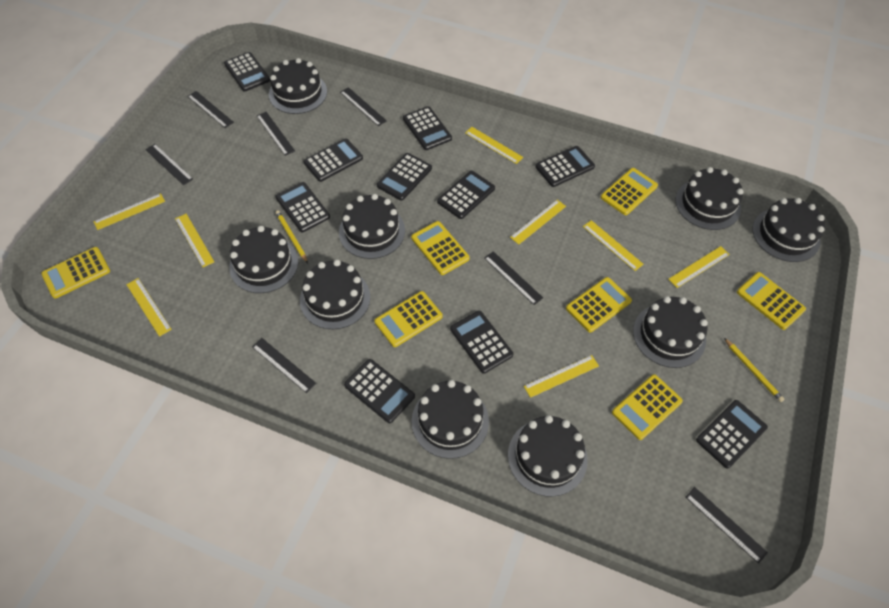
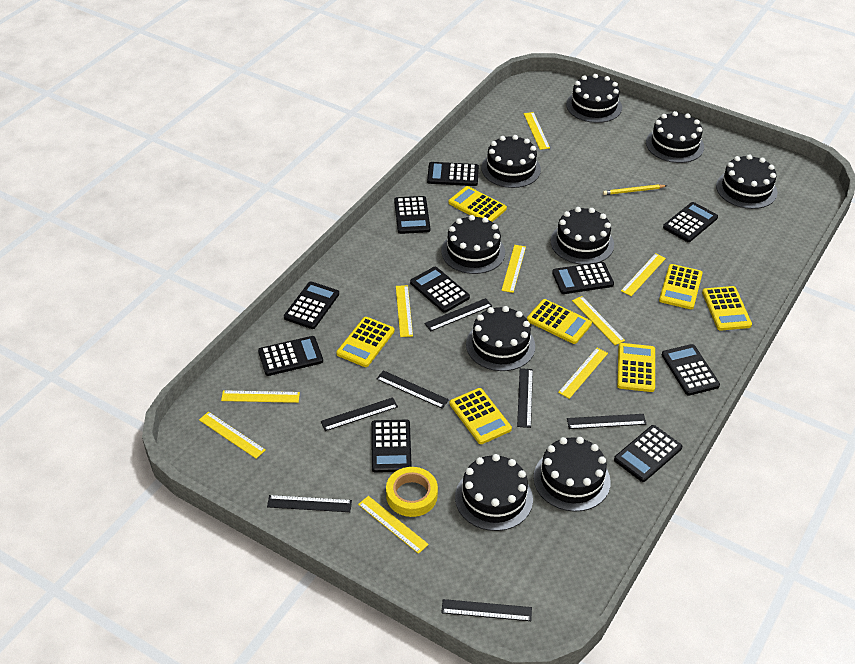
yellow pencil: 2 -> 1
yellow ruler: 8 -> 9
yellow tape: 0 -> 1

